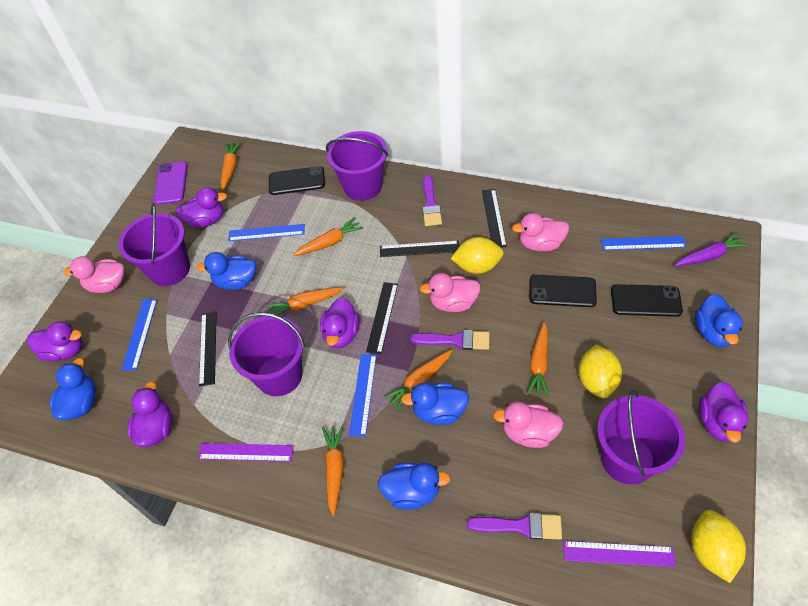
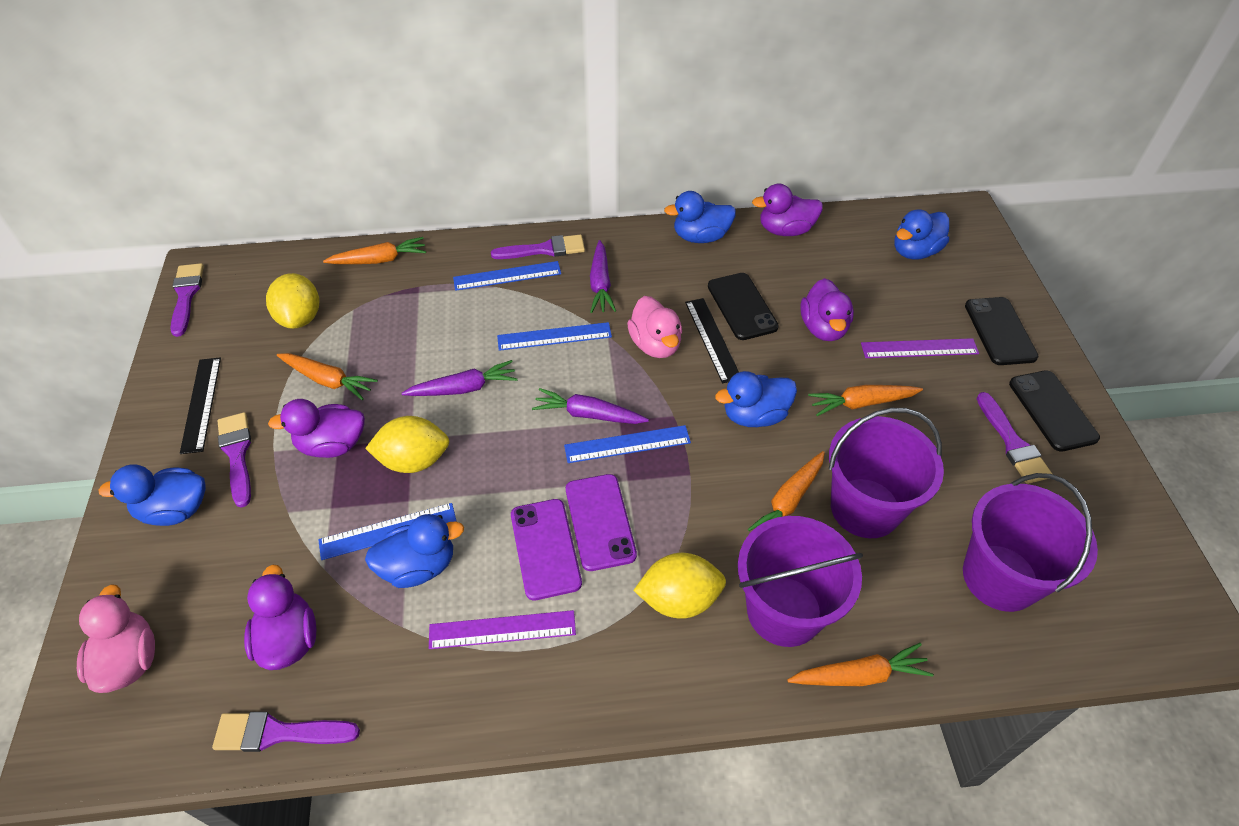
black ruler: 4 -> 2
orange carrot: 6 -> 5
pink duck: 4 -> 2
purple brush: 3 -> 5
purple bucket: 4 -> 3
purple carrot: 1 -> 3
purple duck: 5 -> 4
purple phone: 1 -> 2

